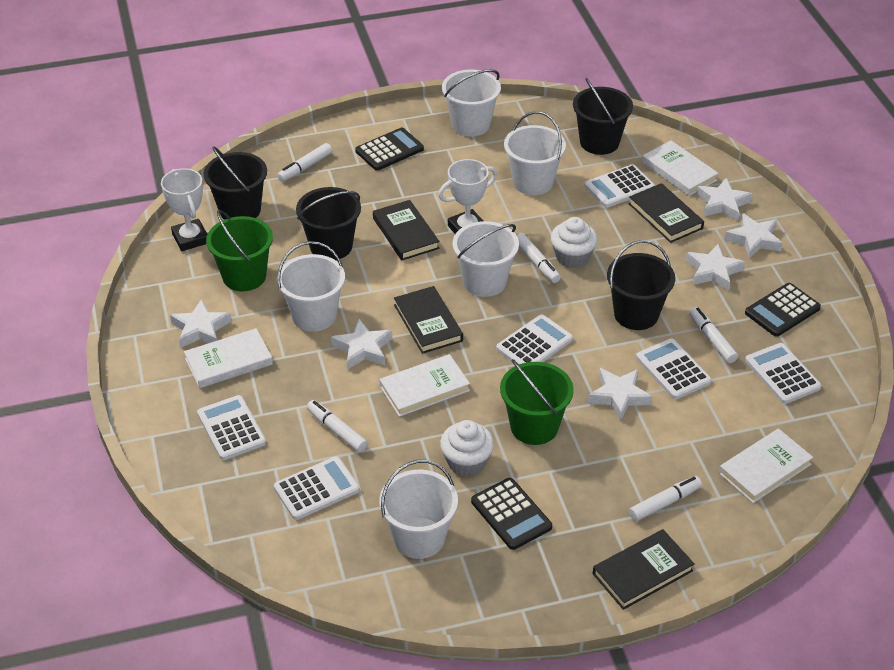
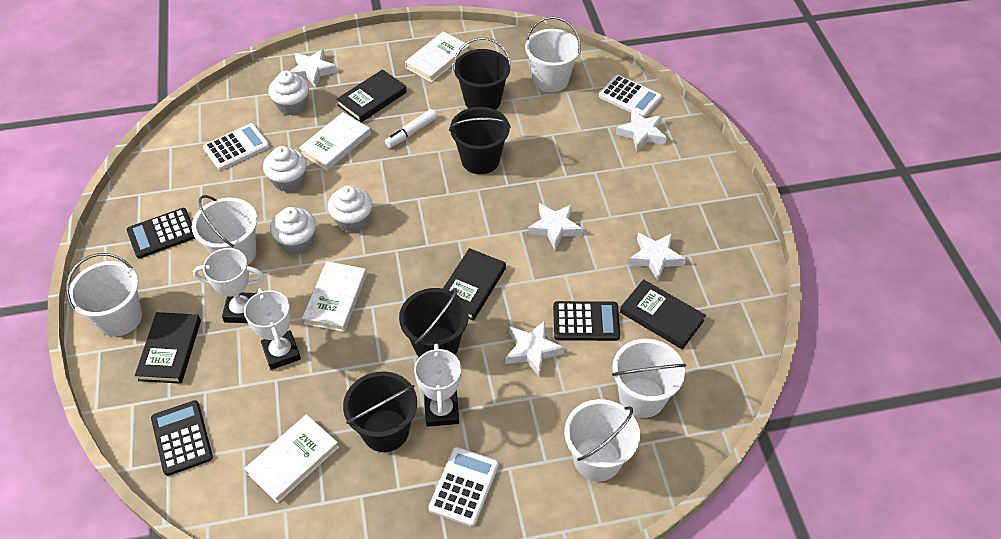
green bucket: 2 -> 0
white calculator: 6 -> 3
white cupcake: 2 -> 4
white marker: 5 -> 1
white star: 6 -> 5
white trophy: 2 -> 3

